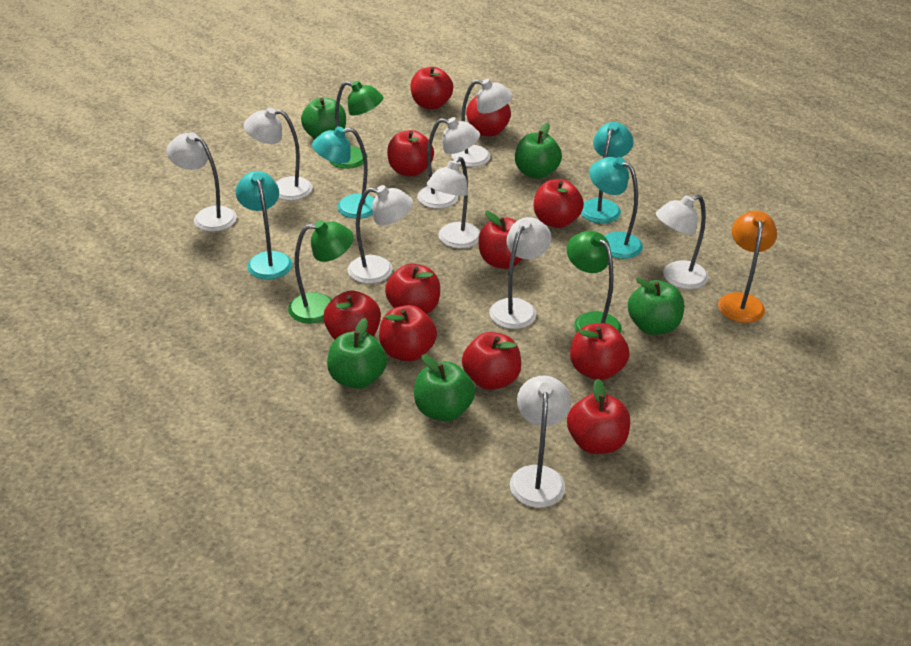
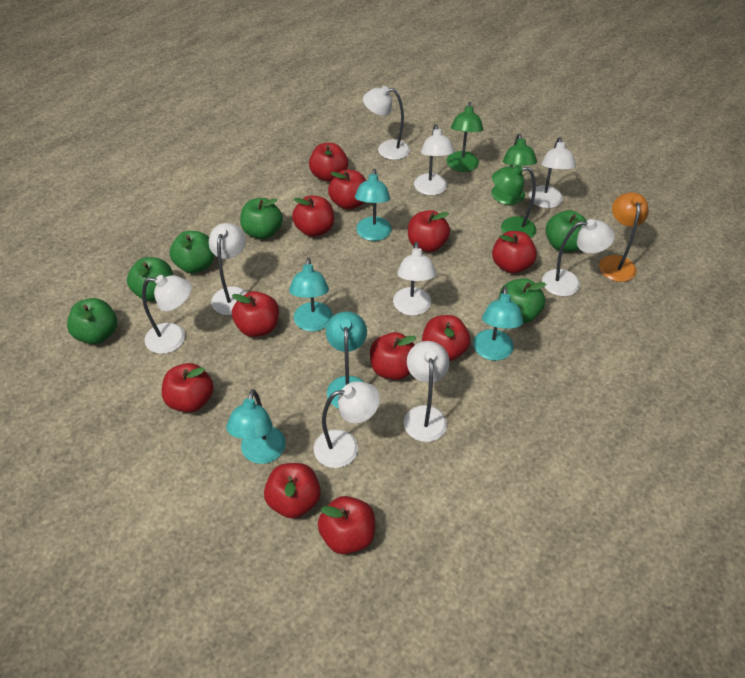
green apple: 5 -> 6
turquoise lamp: 4 -> 5

